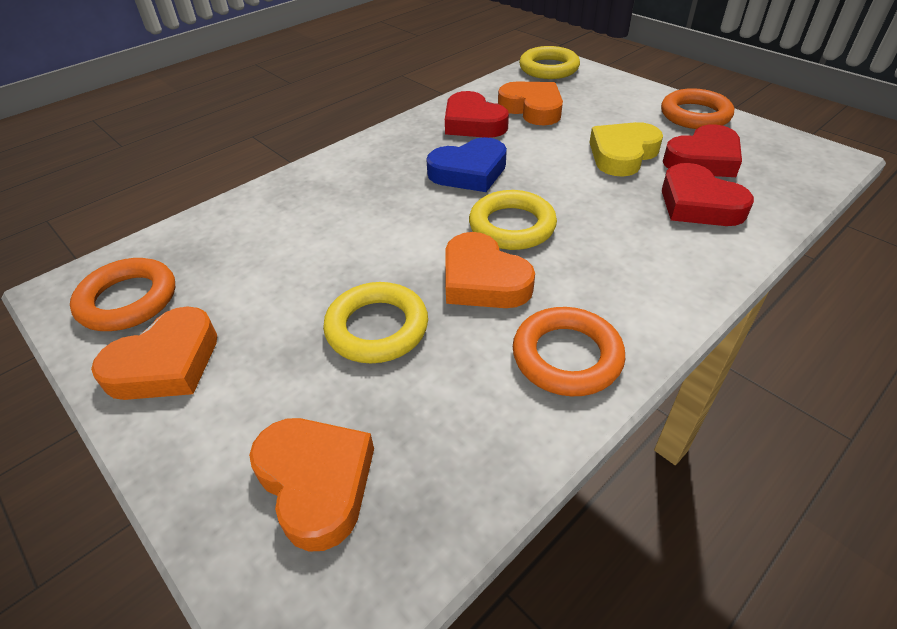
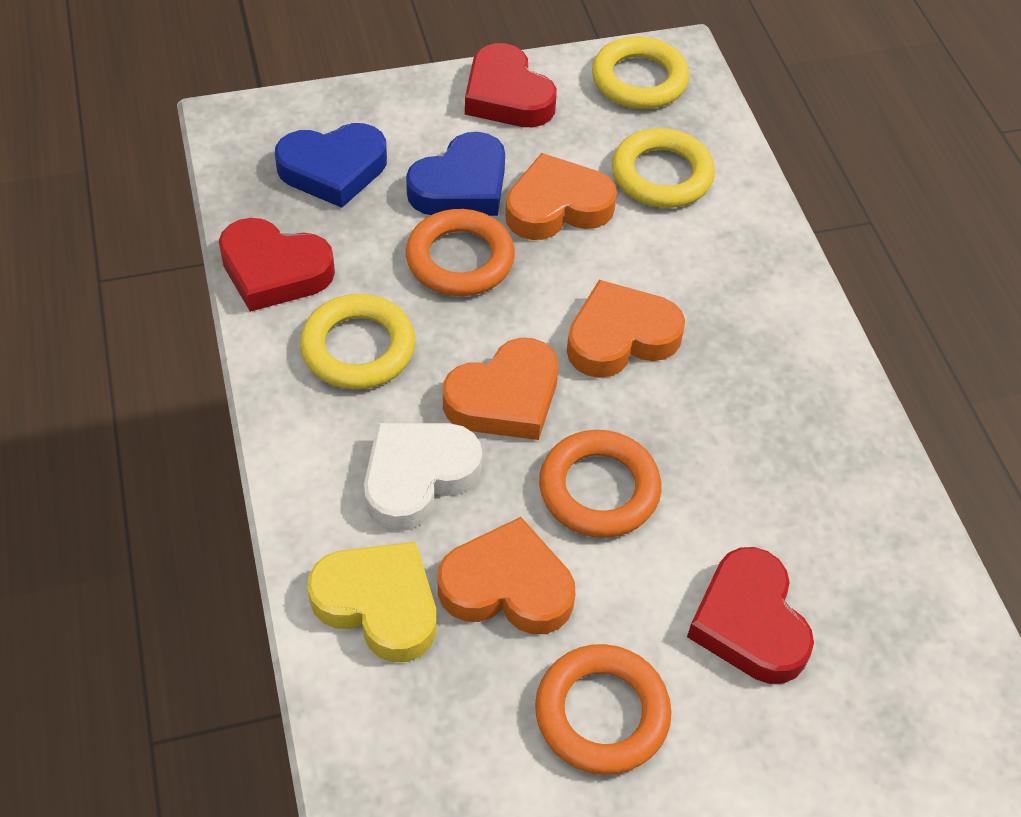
blue heart: 1 -> 2
white heart: 0 -> 1

